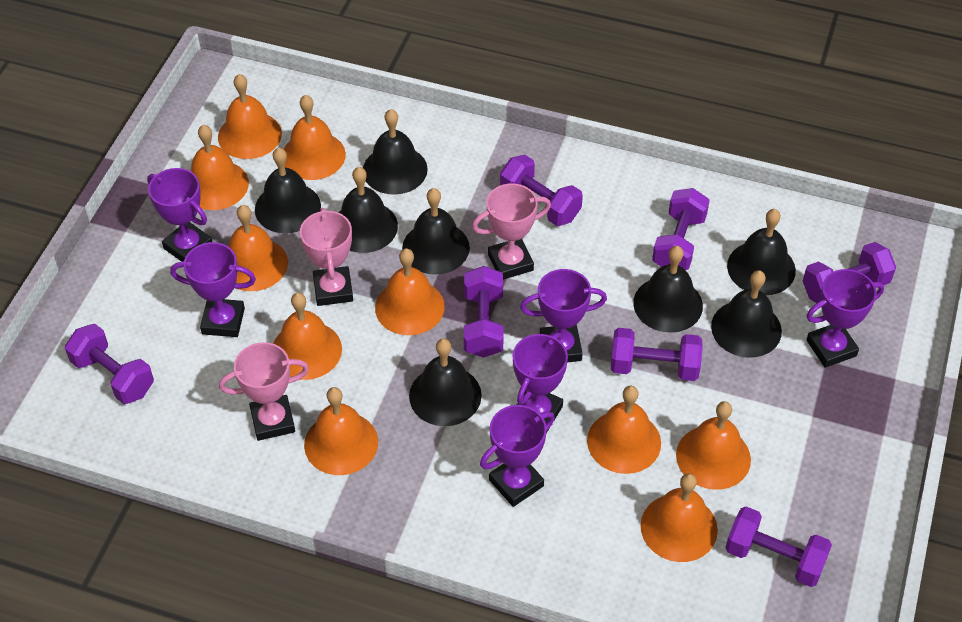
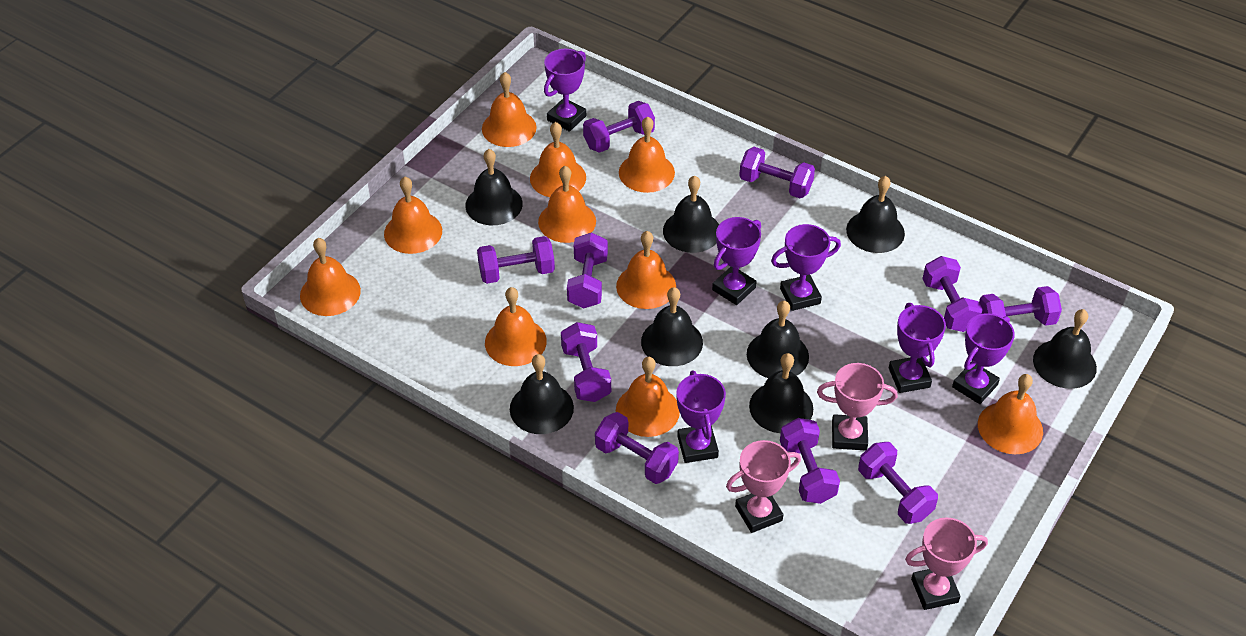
purple dumbbell: 7 -> 10

